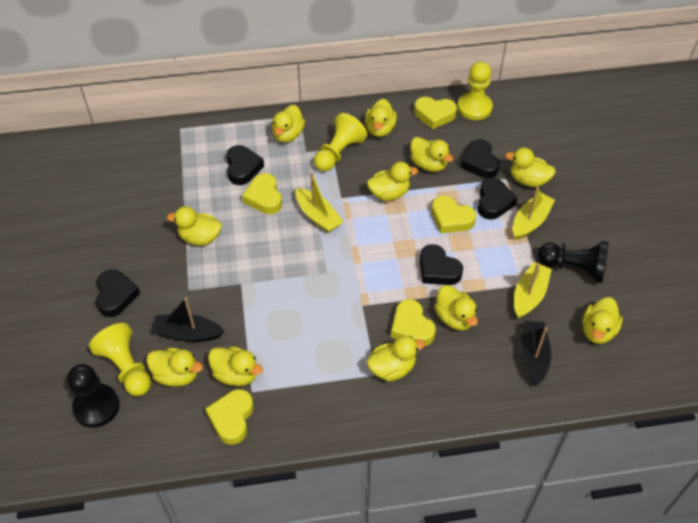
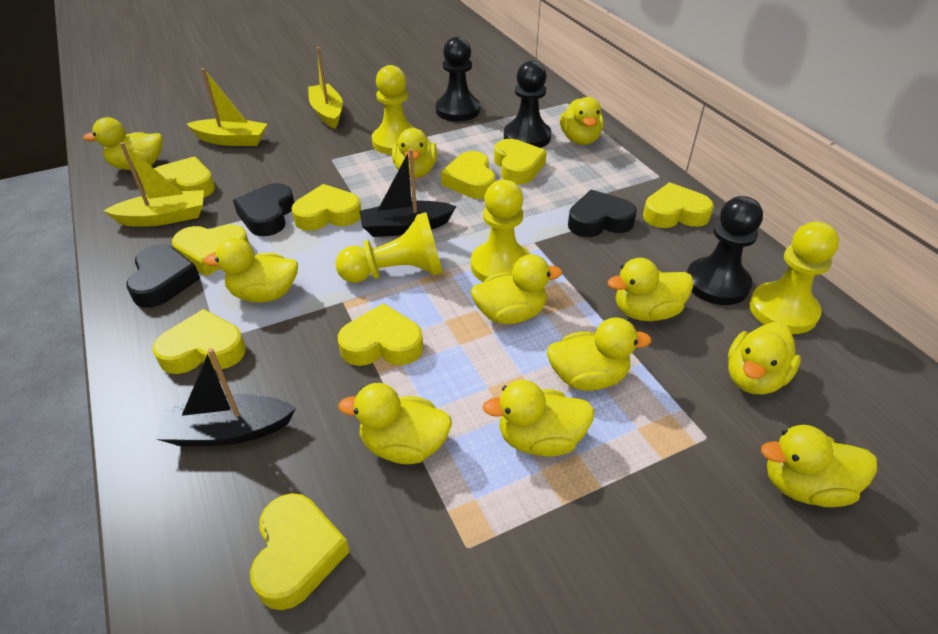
black heart: 5 -> 3
black pawn: 2 -> 3
yellow heart: 5 -> 9
yellow pawn: 3 -> 4

